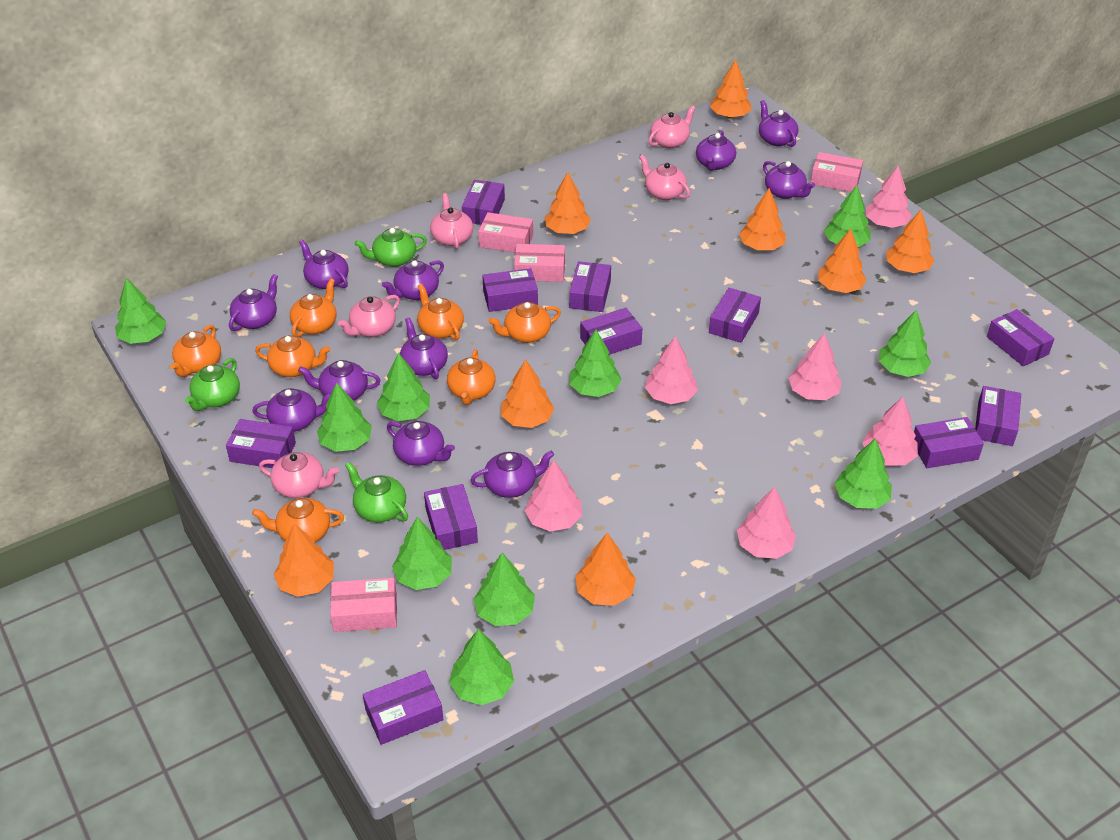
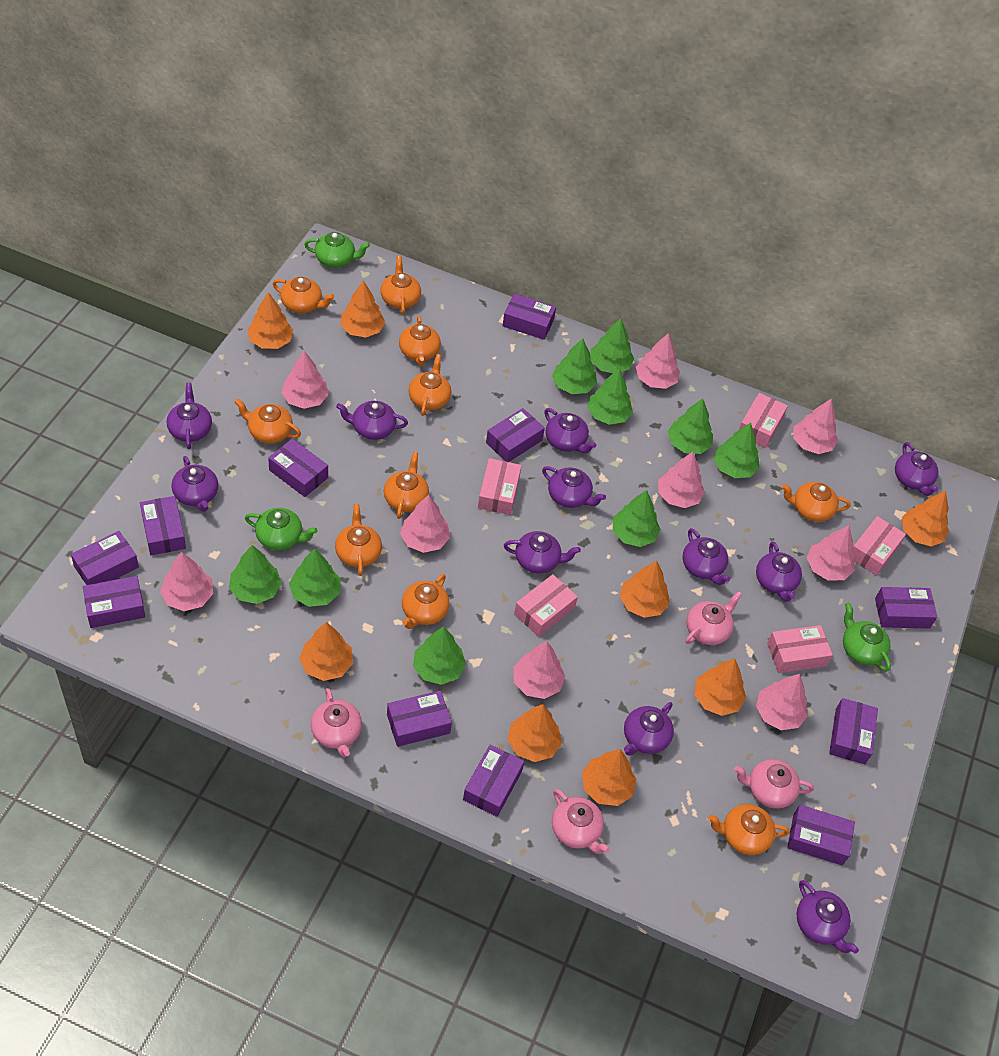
green tree: 10 -> 9
orange teapot: 7 -> 10
pink box: 4 -> 5
pink teapot: 5 -> 4
pink tree: 6 -> 9

